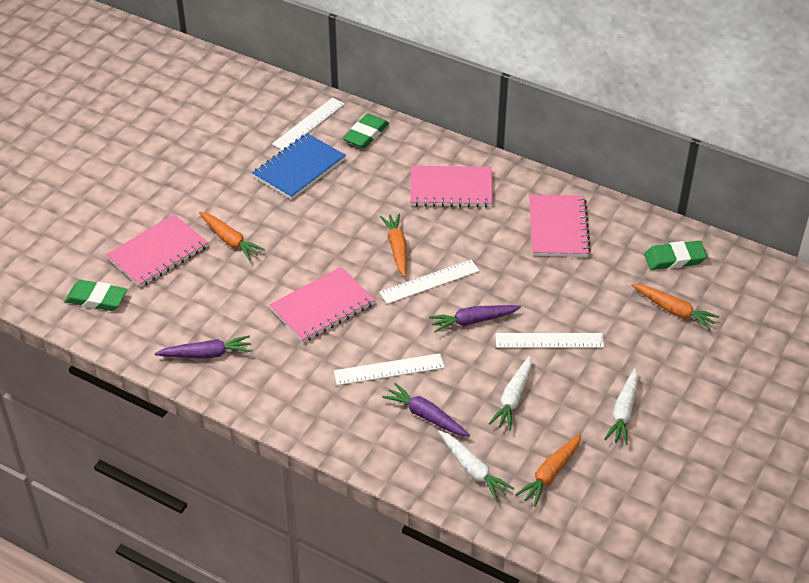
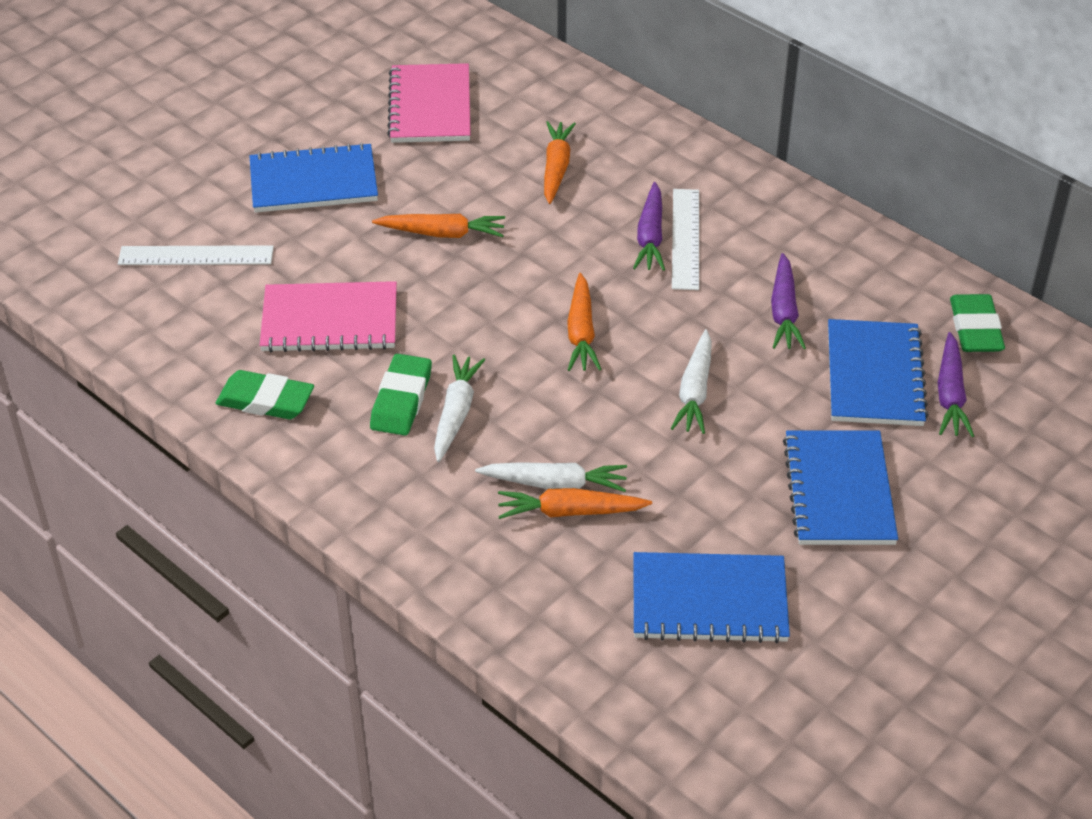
blue notebook: 1 -> 4
pink notebook: 4 -> 2
white ruler: 4 -> 2

